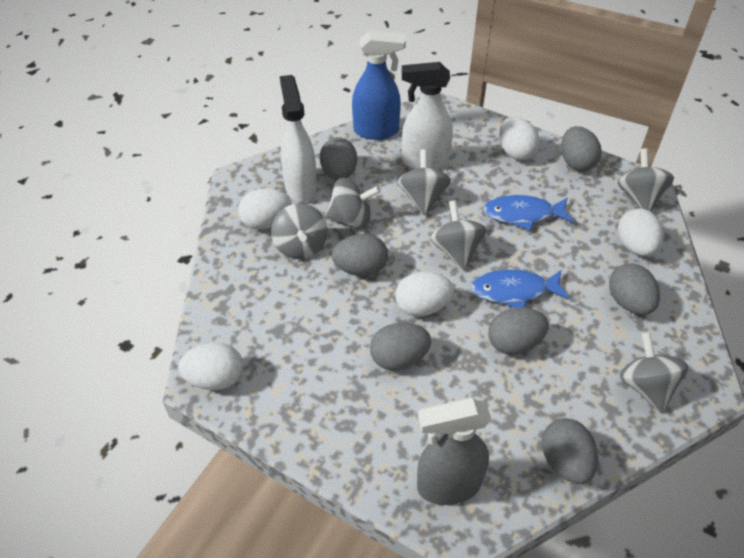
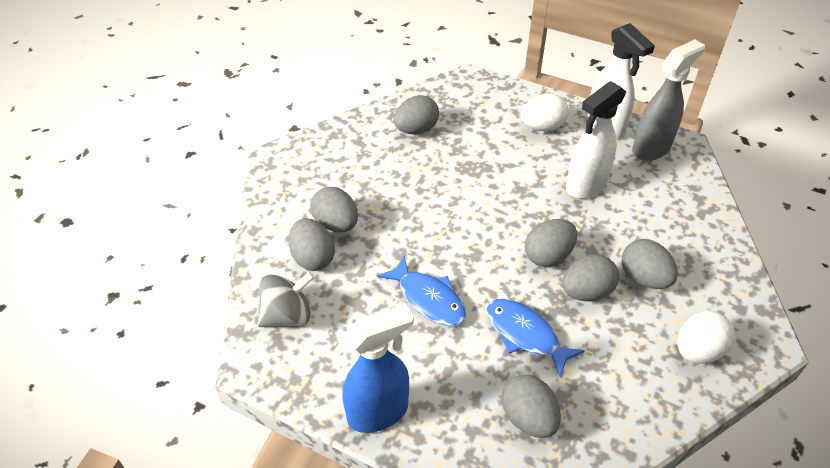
grey spinning top: 6 -> 1
white egg: 5 -> 2

